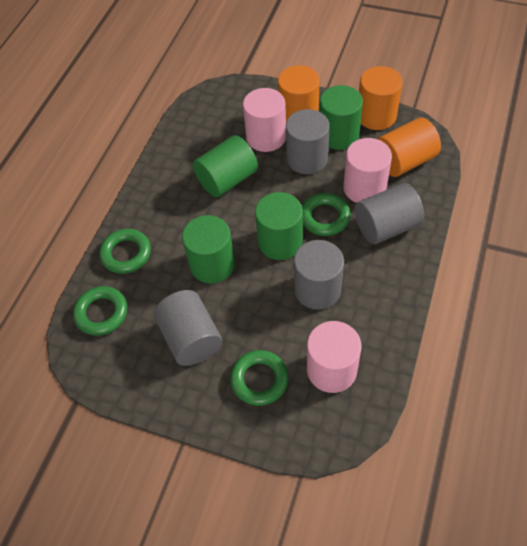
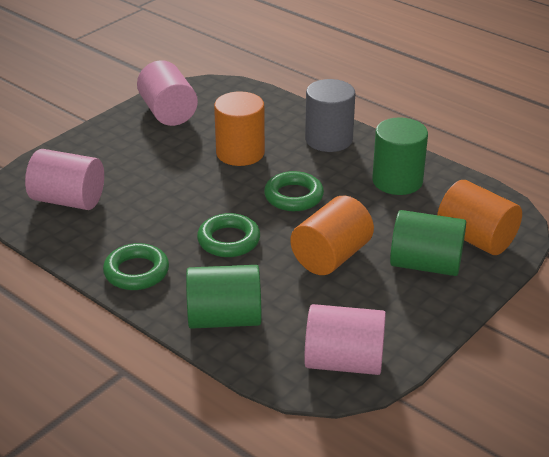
green cylinder: 4 -> 3
green ring: 4 -> 3
grey cylinder: 4 -> 1

